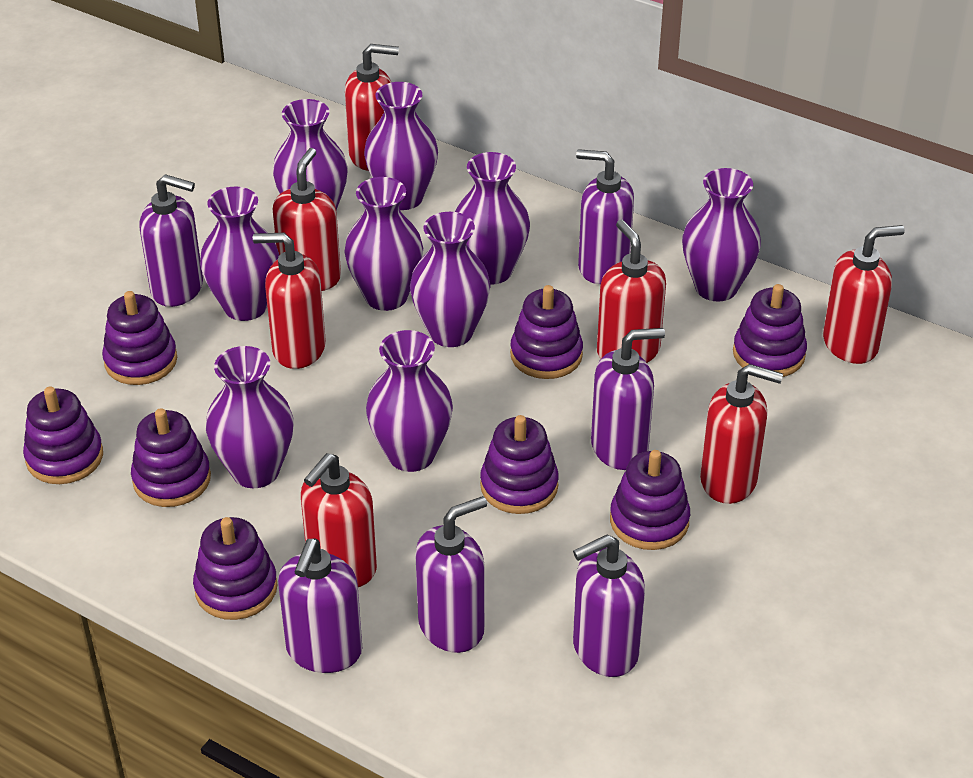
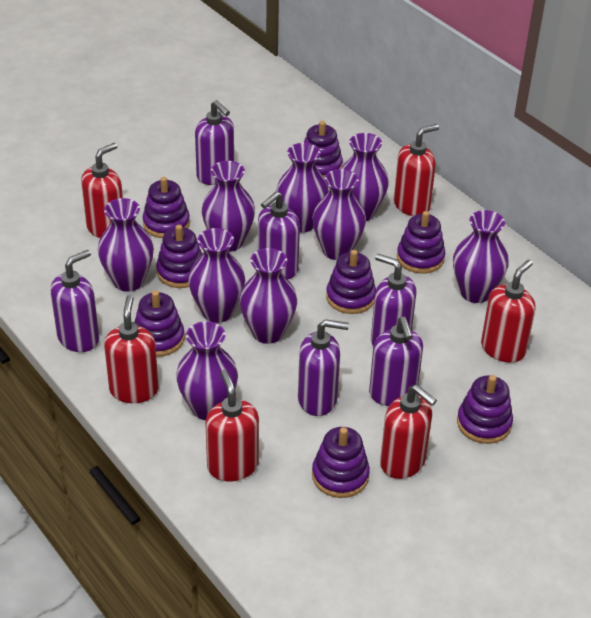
red soap dispenser: 7 -> 6

